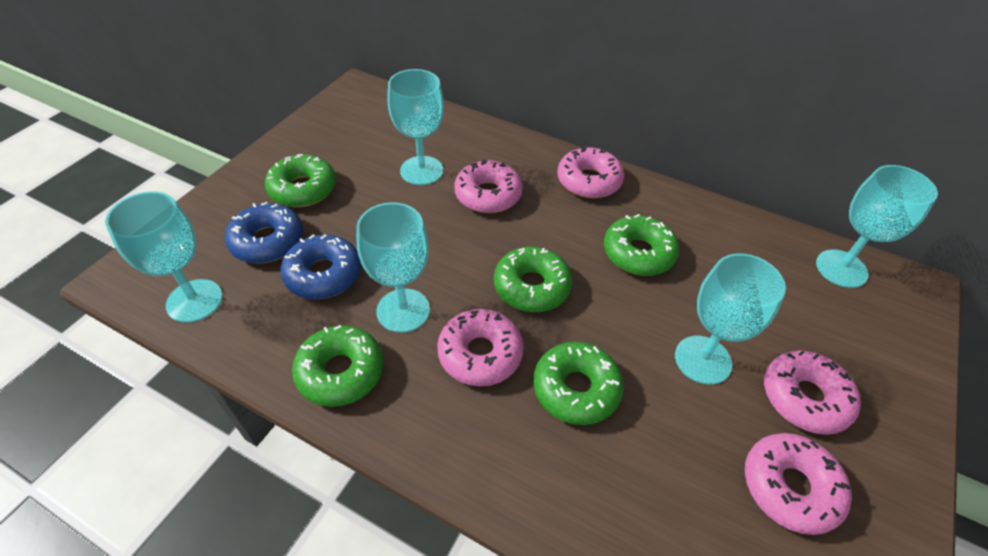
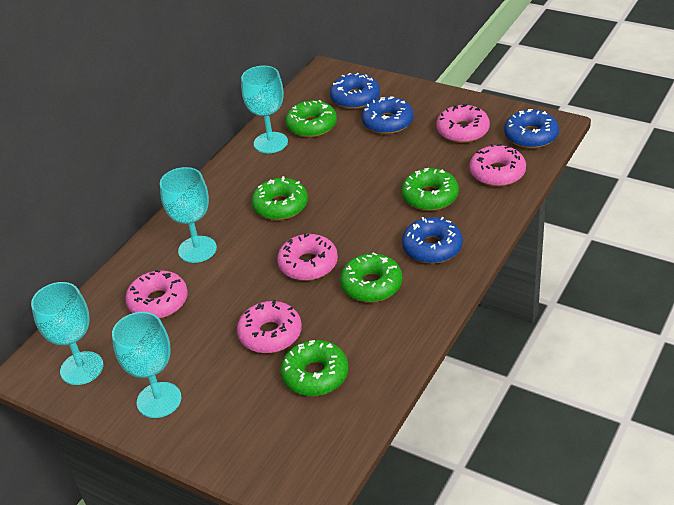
blue donut: 2 -> 4
turquoise goblet: 5 -> 4

